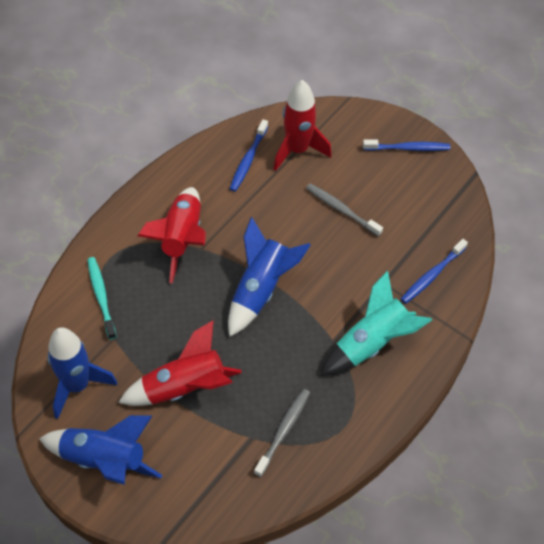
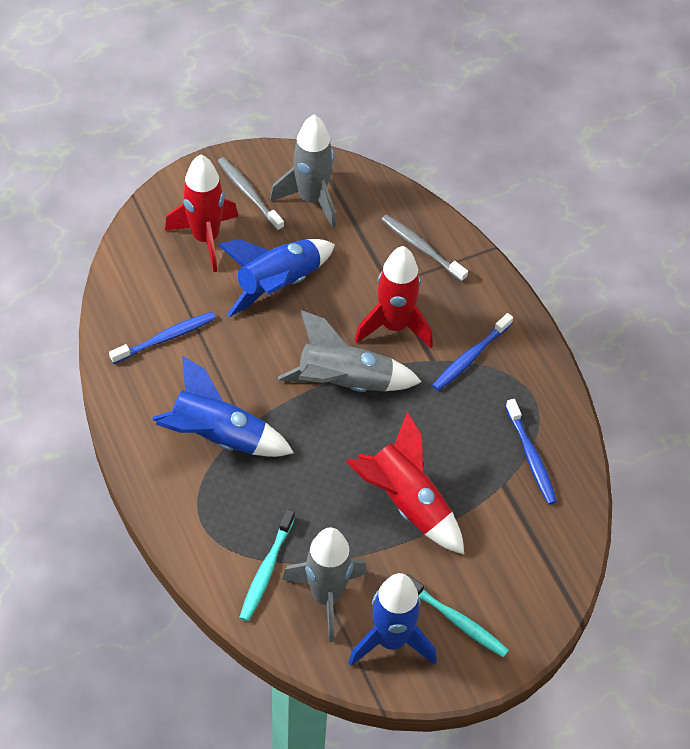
grey rocket: 0 -> 3
turquoise rocket: 1 -> 0
turquoise toothbrush: 1 -> 2

